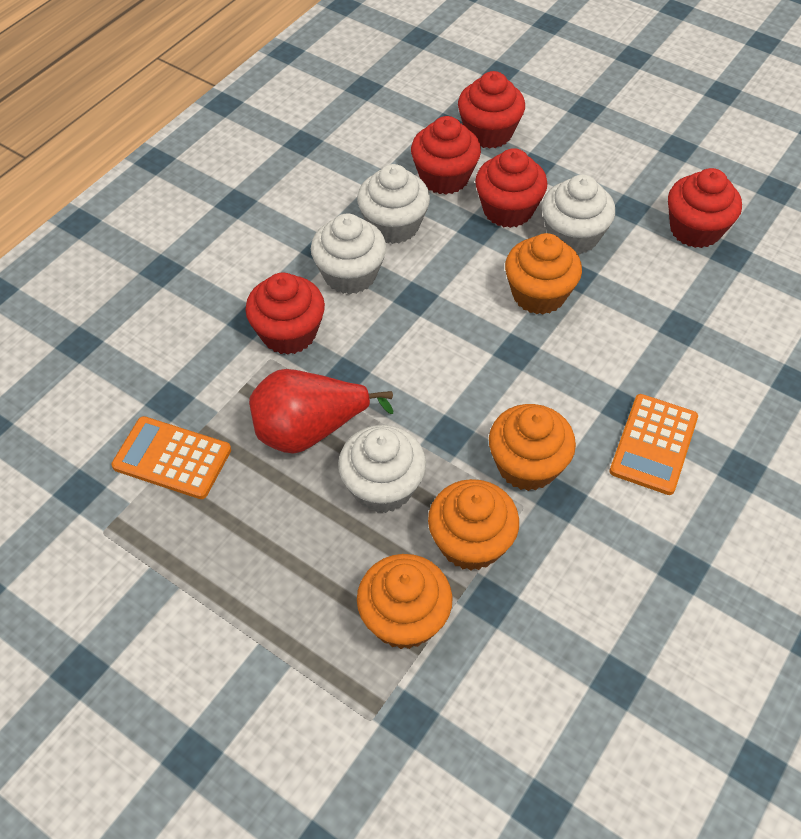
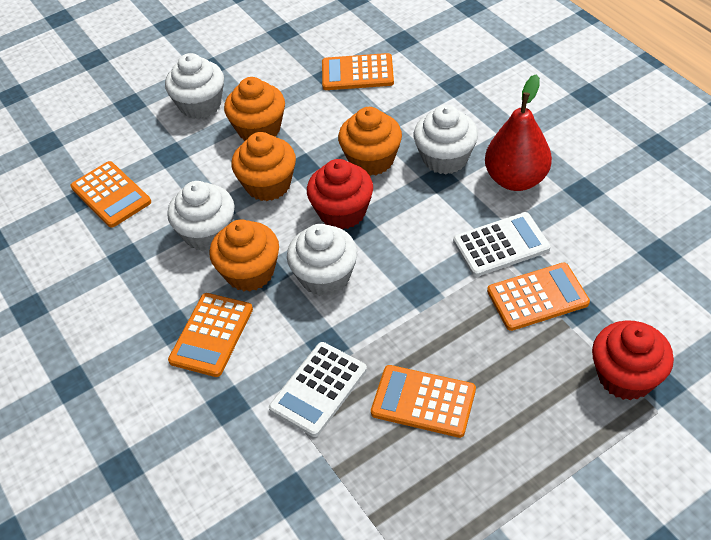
orange calculator: 2 -> 5
red cupcake: 5 -> 2
white calculator: 0 -> 2

